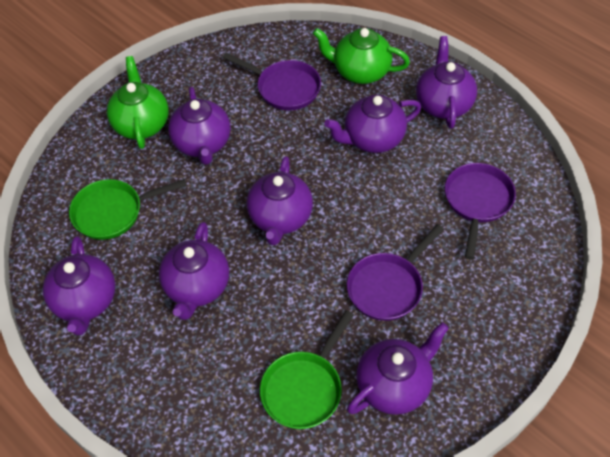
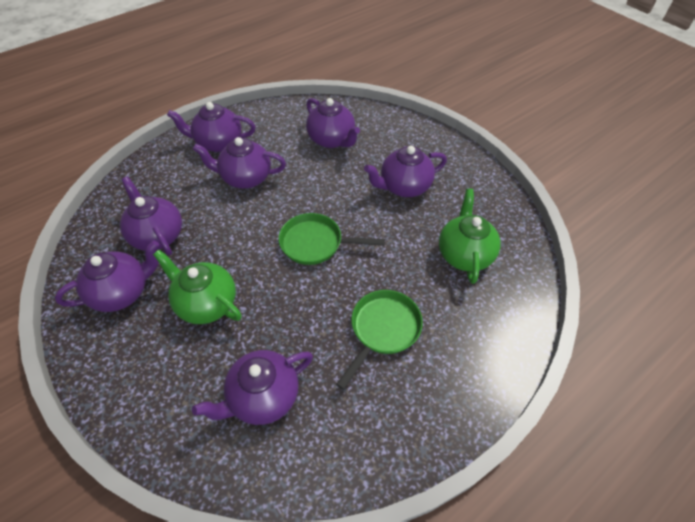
purple pan: 3 -> 0

